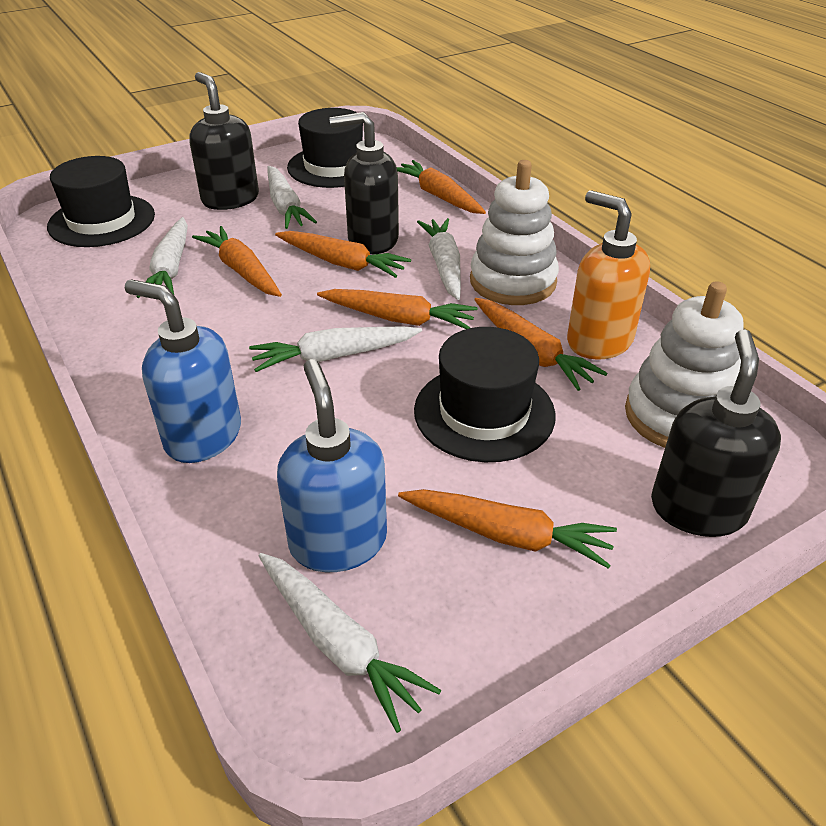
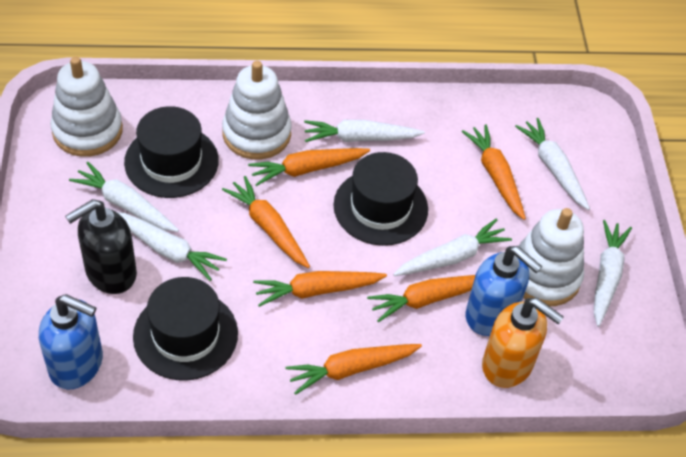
black soap dispenser: 3 -> 1
white carrot: 5 -> 6
white stacking toy: 2 -> 3

